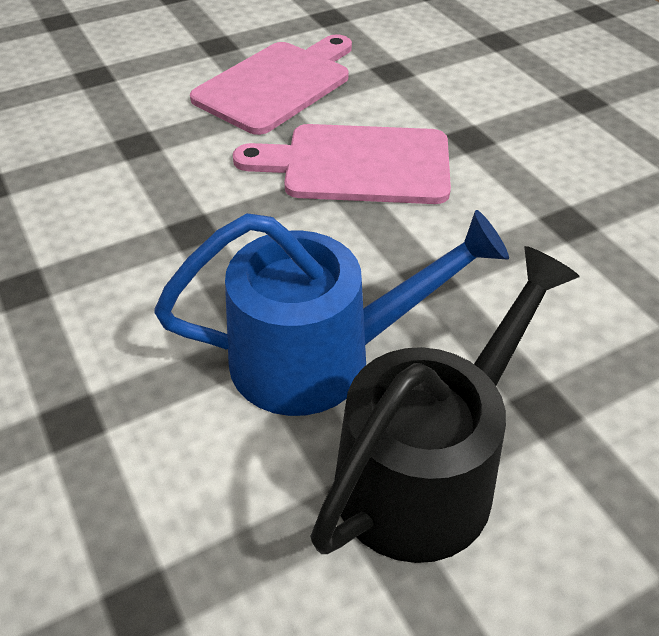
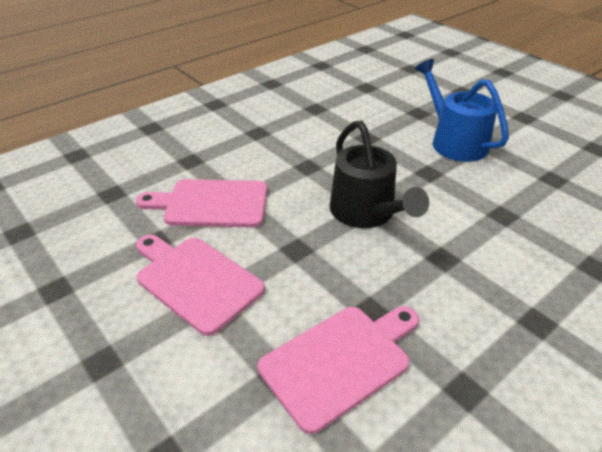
pink cutting board: 2 -> 3

